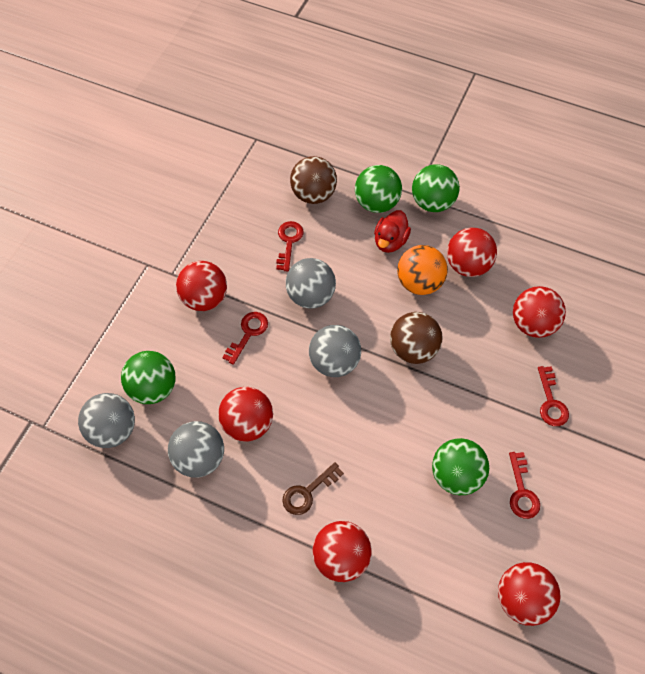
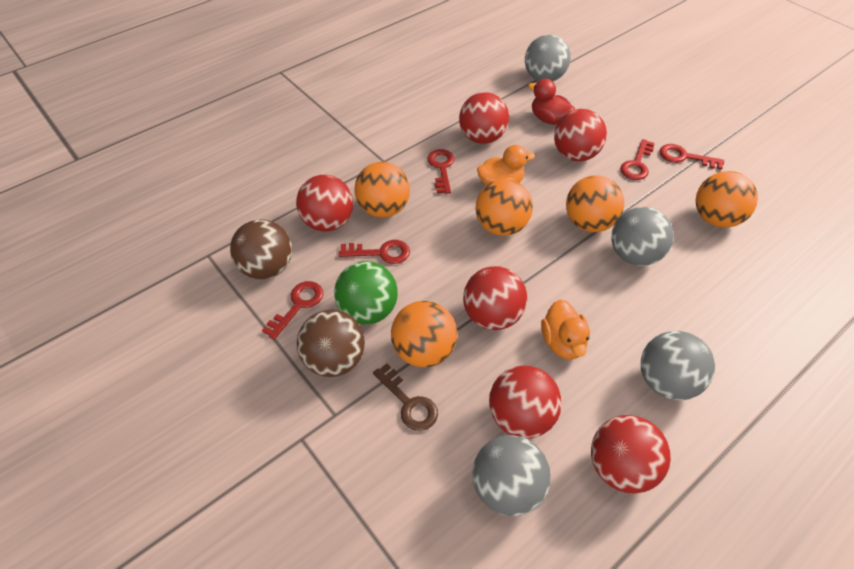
green ball: 4 -> 1
orange ball: 1 -> 5
orange duck: 0 -> 2
red key: 4 -> 5

